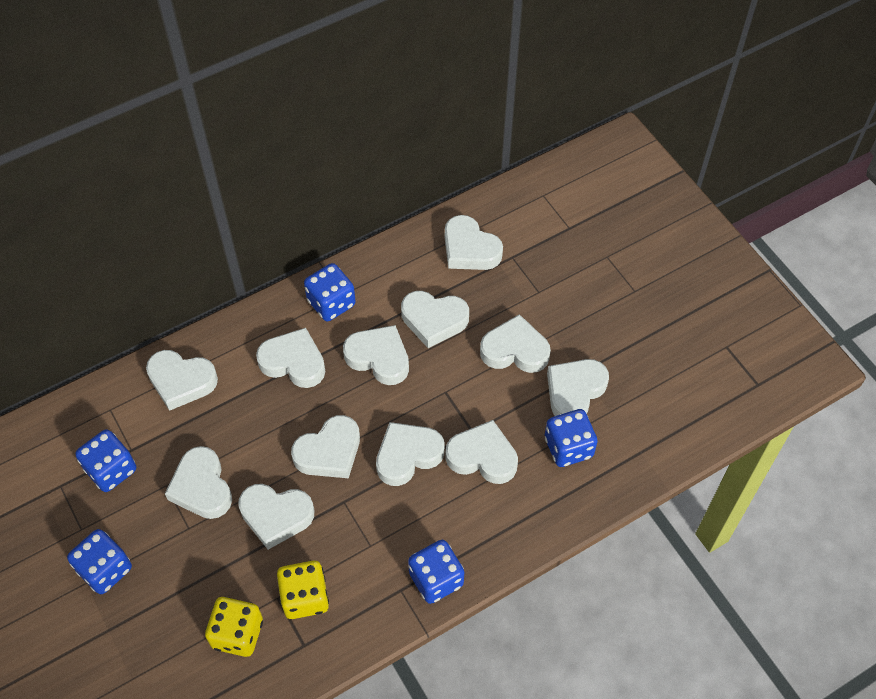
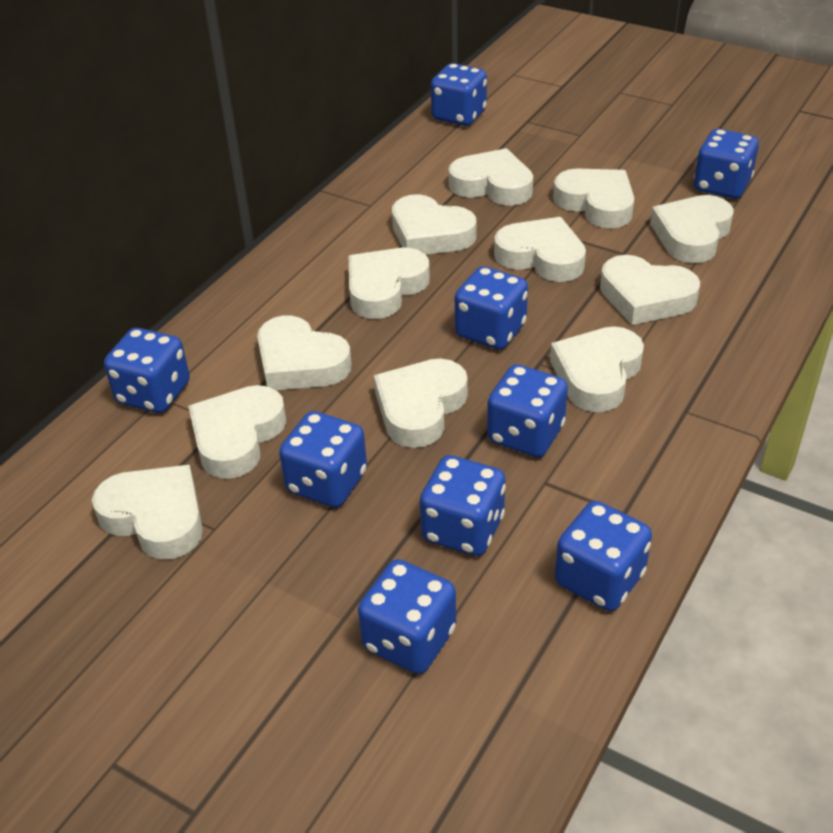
blue dice: 5 -> 9
yellow dice: 2 -> 0

